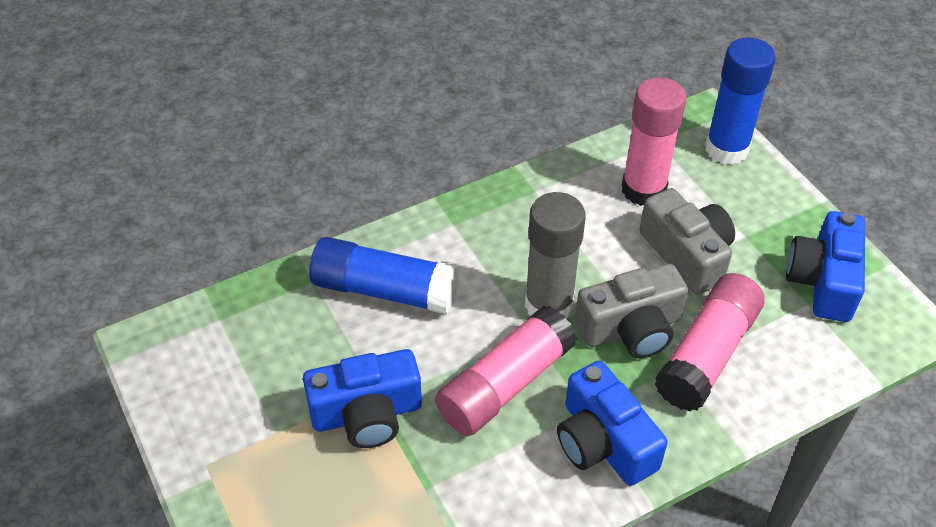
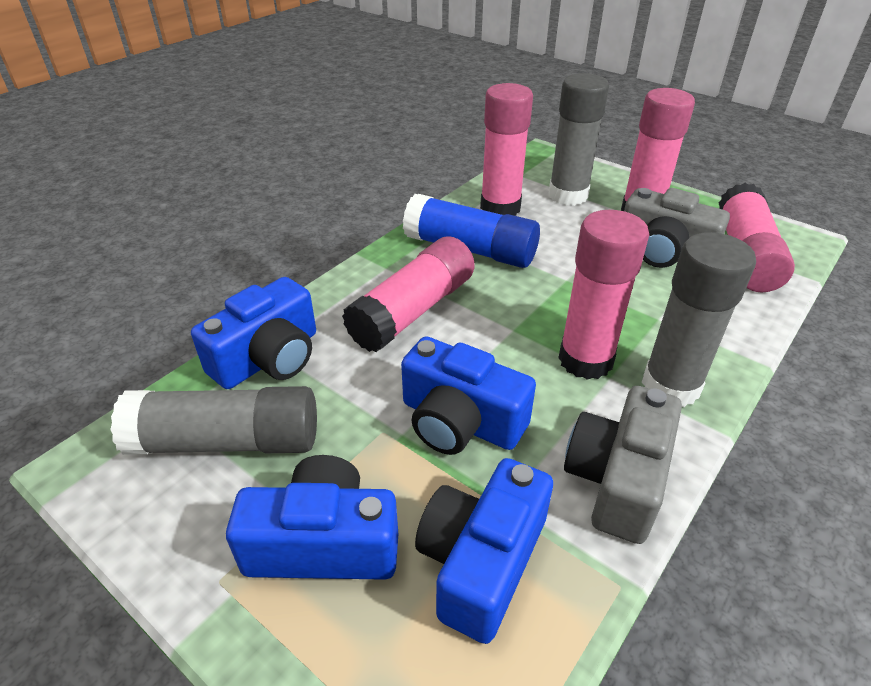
blue camera: 3 -> 4
blue glue stick: 2 -> 1
grey glue stick: 1 -> 3
pink glue stick: 3 -> 5

